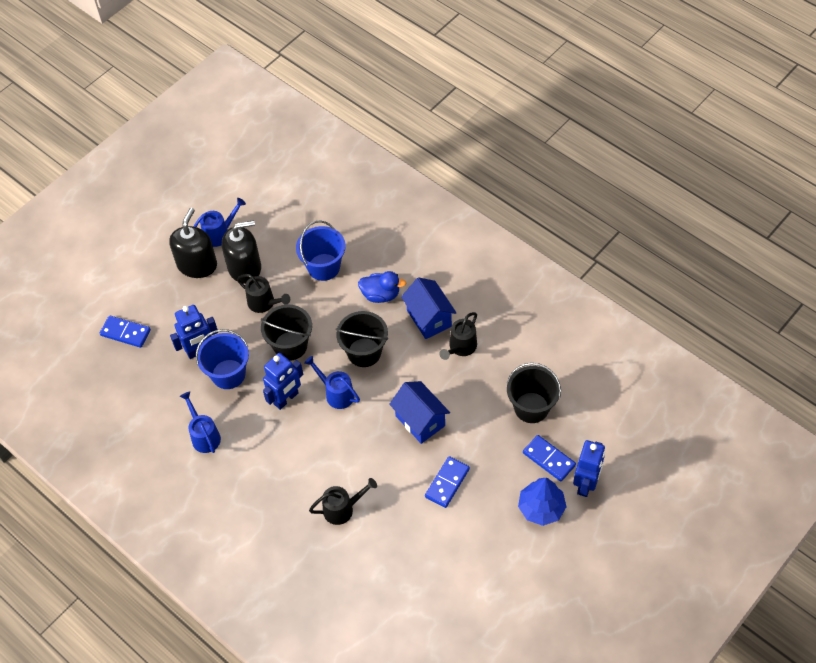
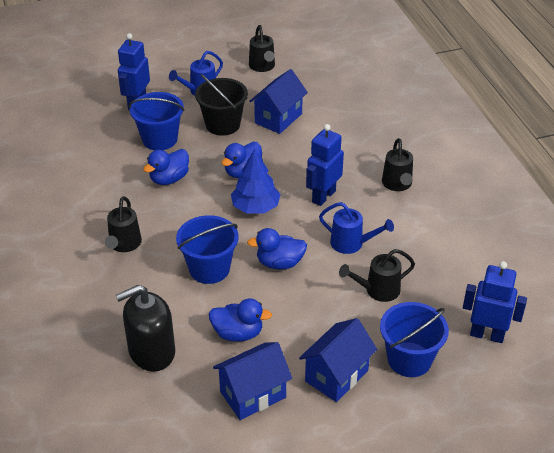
black bucket: 3 -> 1
black soap dispenser: 2 -> 1
black watering can: 3 -> 4
blue bucket: 2 -> 3
blue domino: 3 -> 0
blue duck: 1 -> 4
blue house: 2 -> 3
blue watering can: 3 -> 2

